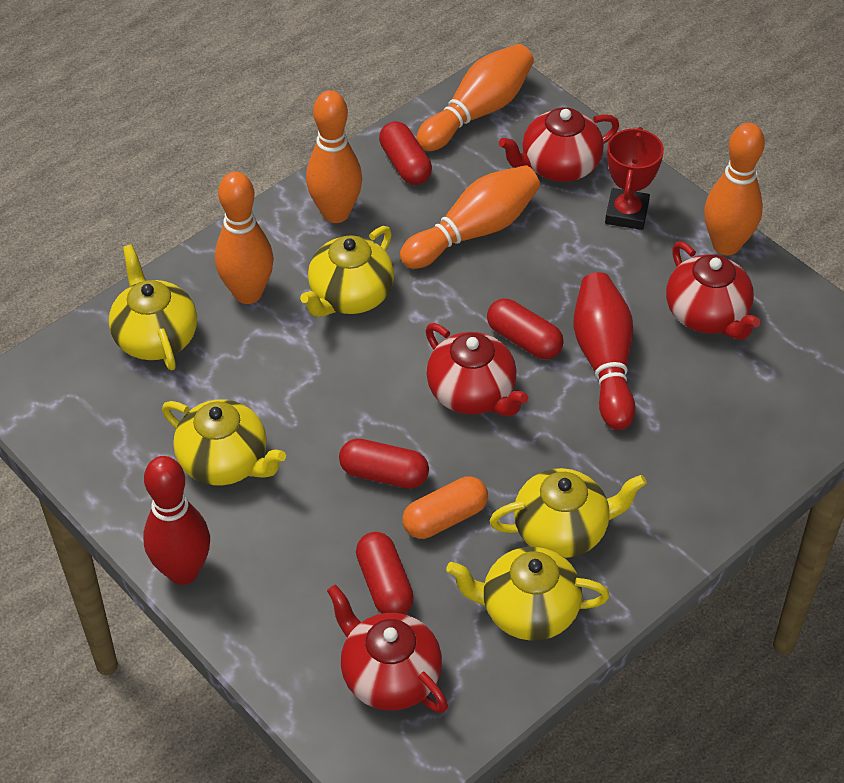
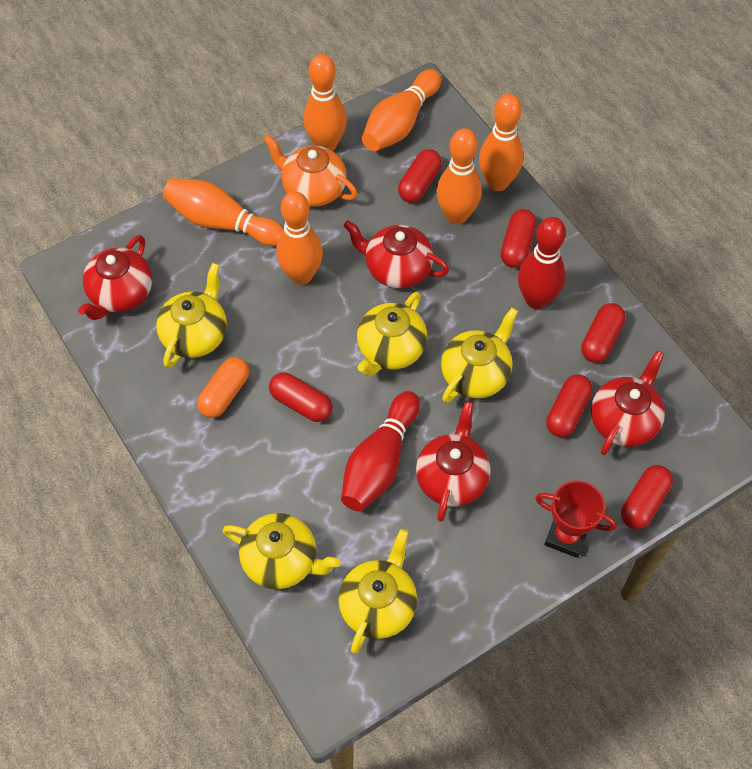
orange bowling pin: 5 -> 6
orange teapot: 0 -> 1
red capsule: 4 -> 6

